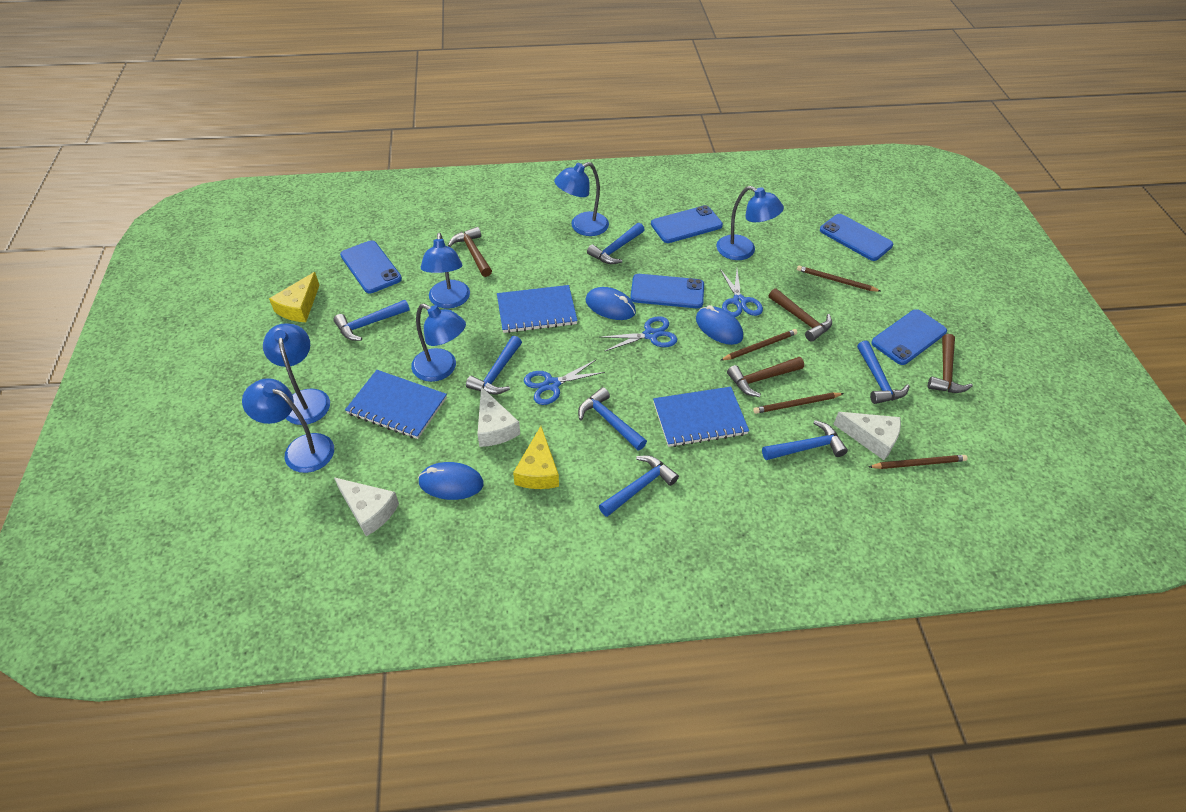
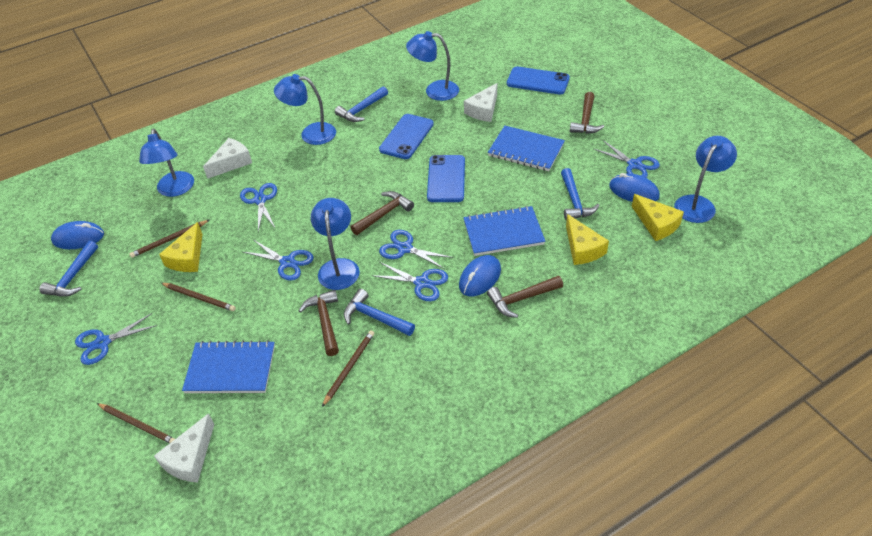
blue hammer: 7 -> 4
blue lamp: 6 -> 5
blue phone: 5 -> 3
blue scissors: 3 -> 6
yellow cheese: 2 -> 3

